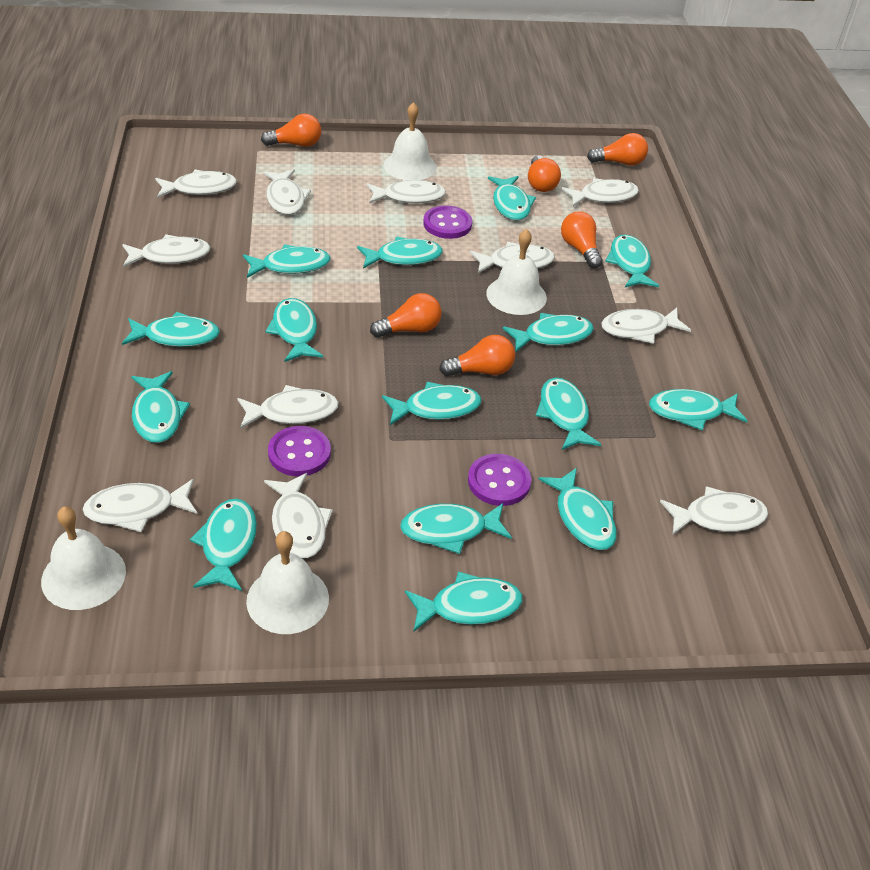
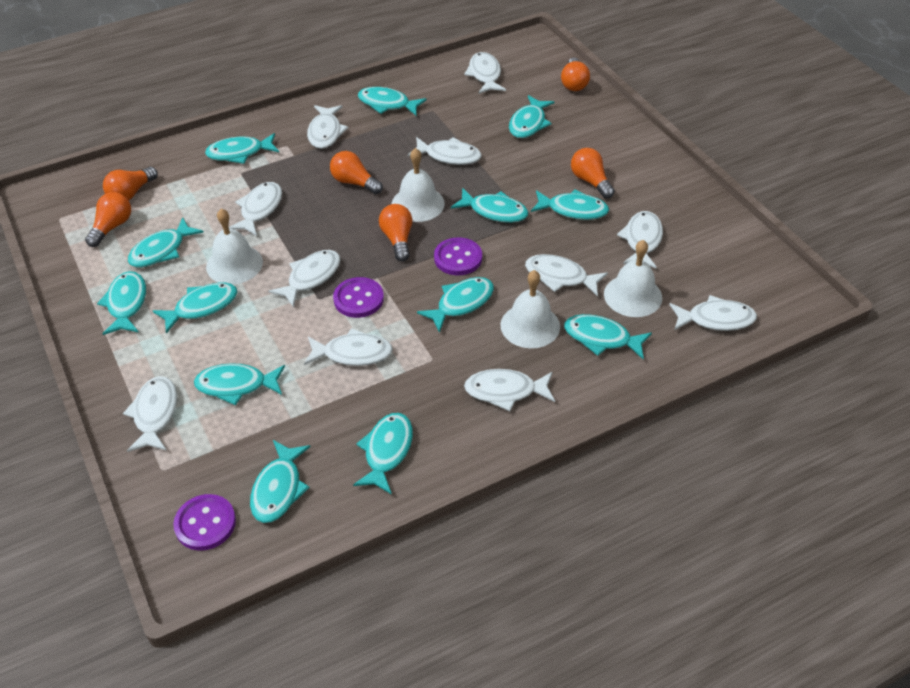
turquoise fish: 15 -> 13

